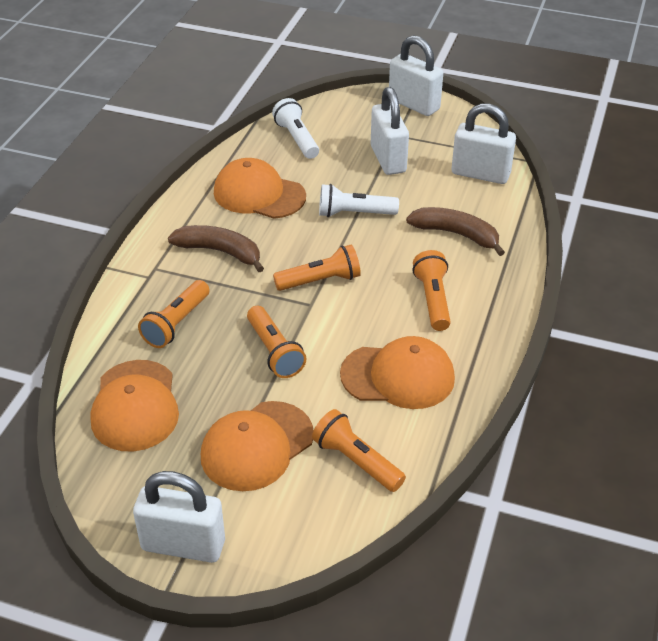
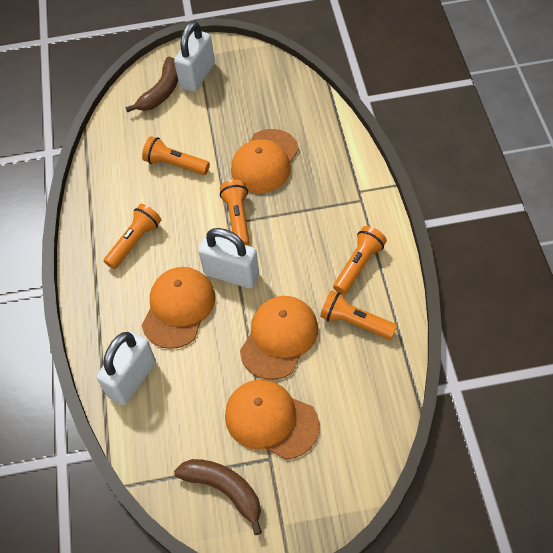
white flashlight: 2 -> 0
white padlock: 4 -> 3

